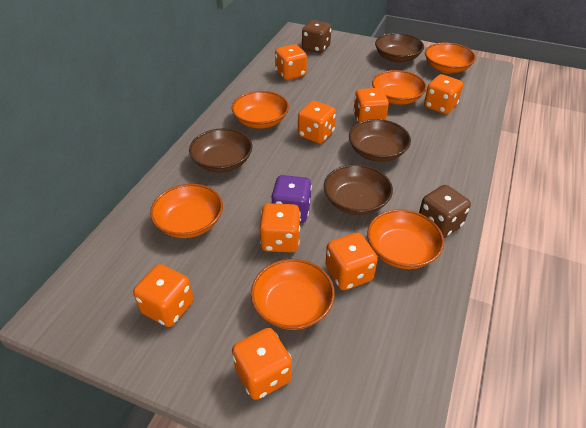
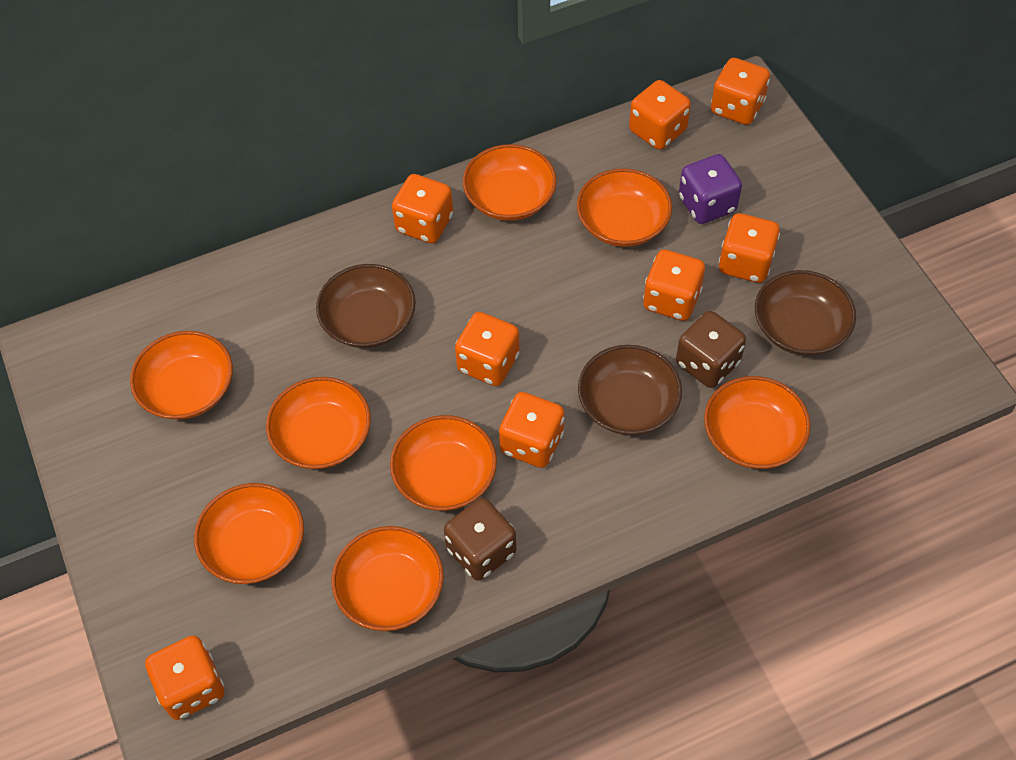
brown bowl: 4 -> 3
orange bowl: 6 -> 8

